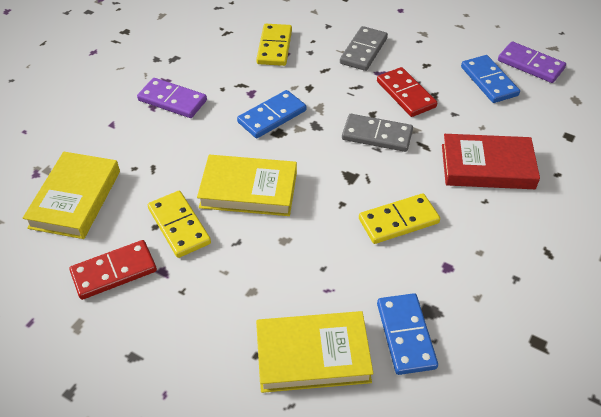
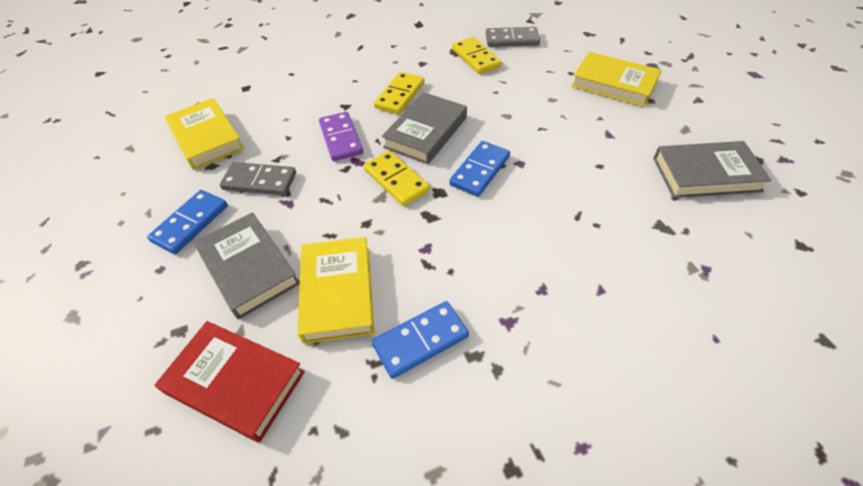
grey book: 0 -> 3
purple domino: 2 -> 1
red domino: 2 -> 0

